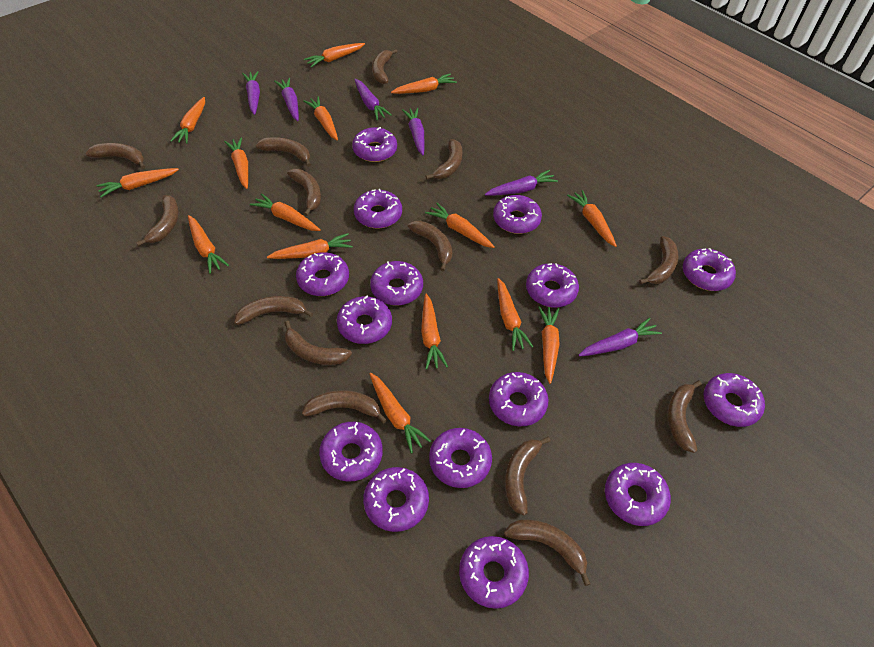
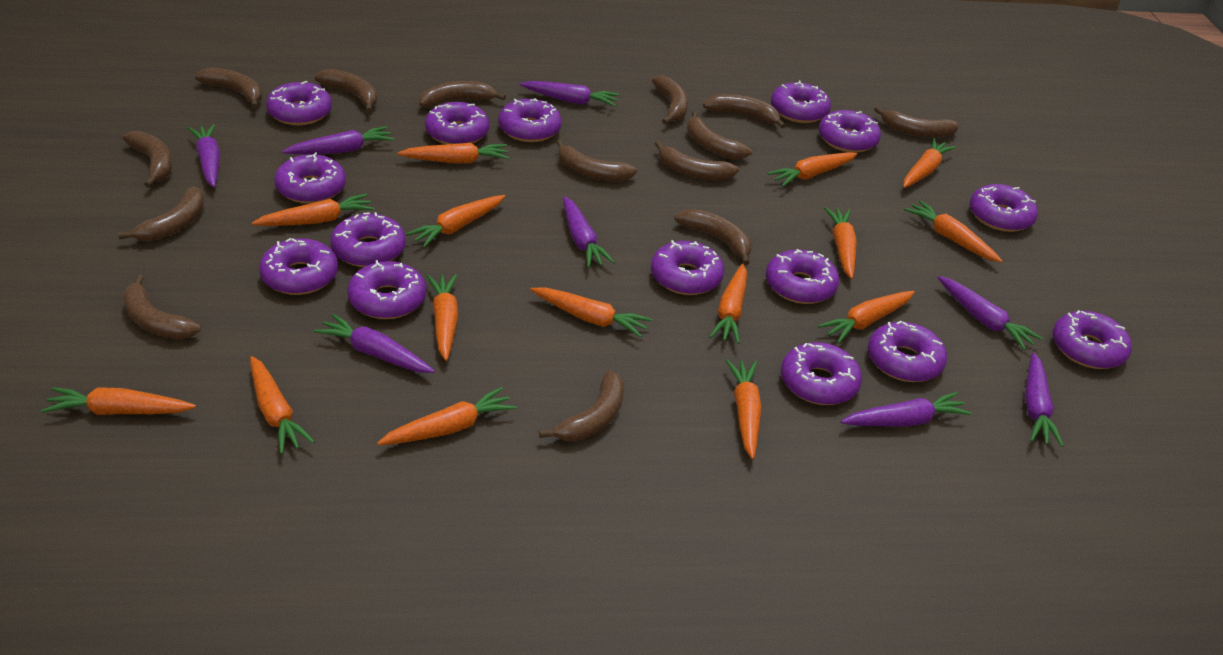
purple carrot: 6 -> 8

